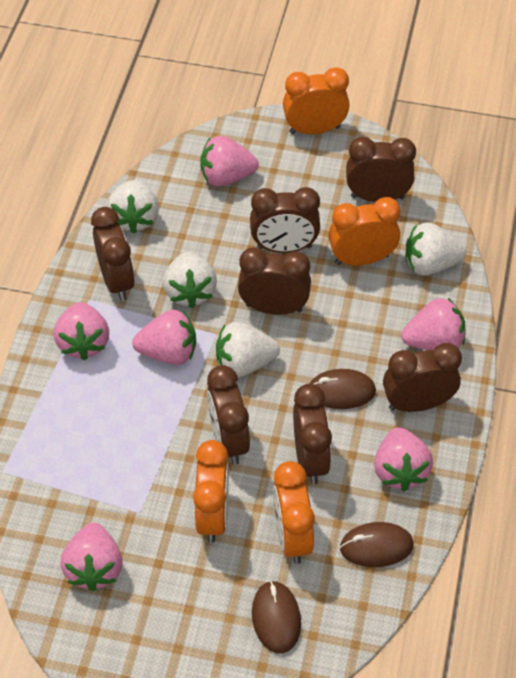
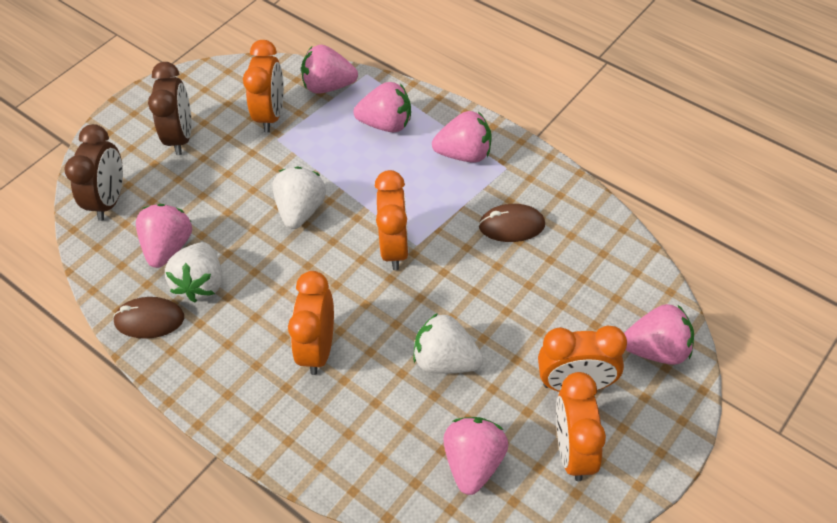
brown clock: 7 -> 2
brown mouse: 3 -> 2
orange clock: 4 -> 5
white strawberry: 4 -> 3

